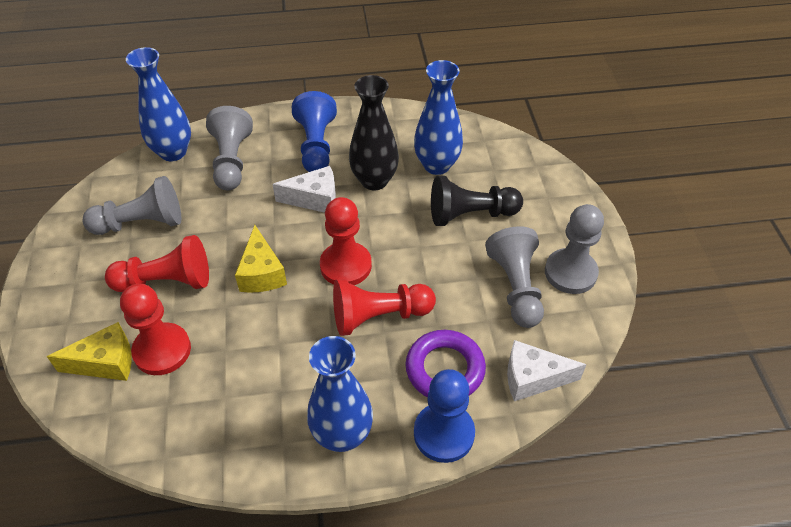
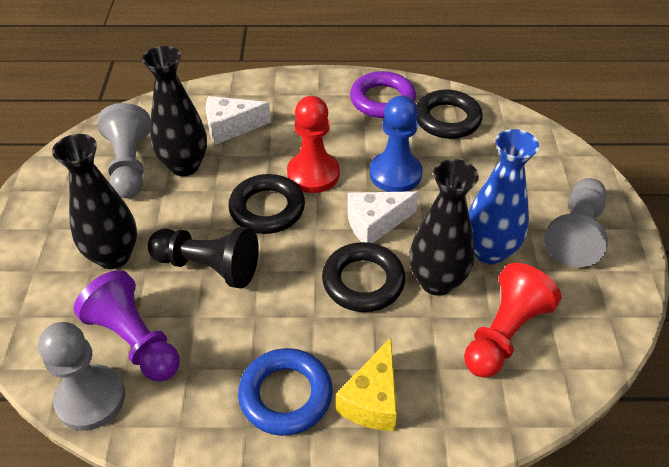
black ring: 0 -> 3
black vase: 1 -> 3
blue pawn: 2 -> 1
blue ring: 0 -> 1
blue vase: 3 -> 1
grey pawn: 4 -> 3
purple pawn: 0 -> 1
red pawn: 4 -> 2
yellow cheese: 2 -> 1

